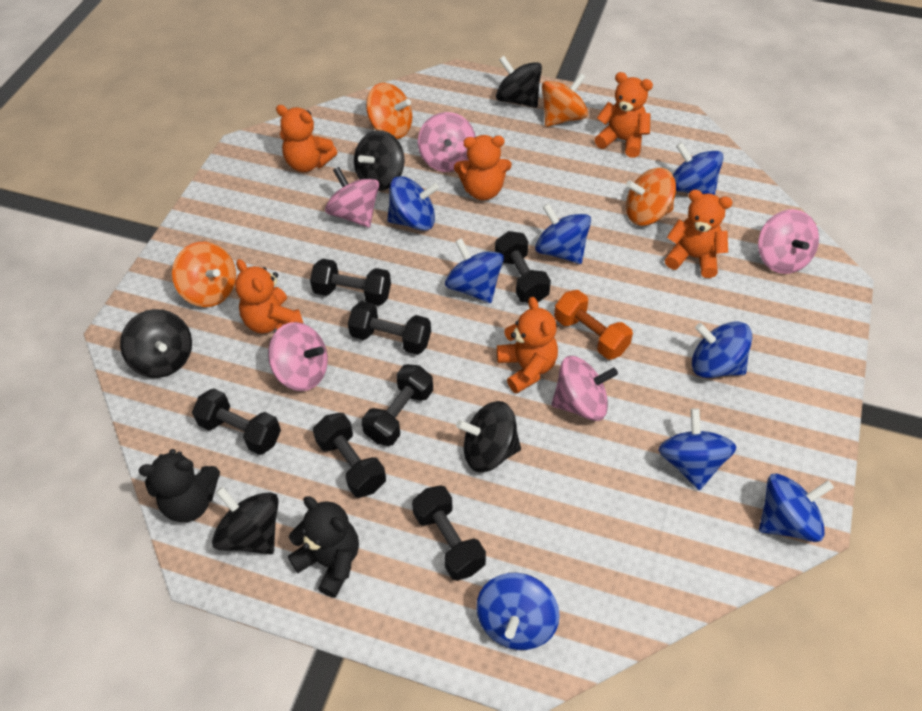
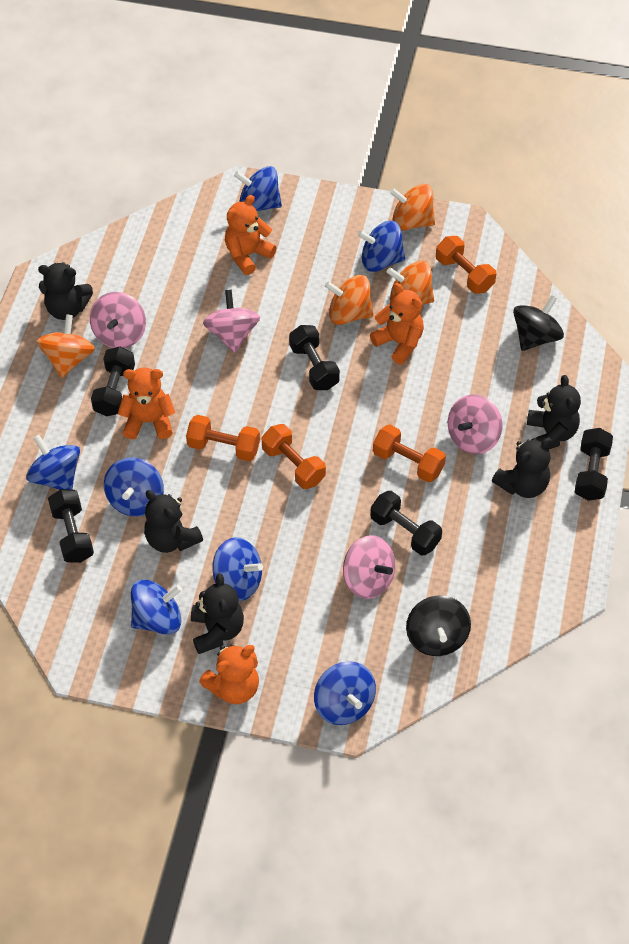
black dumbbell: 7 -> 5
black spinning top: 5 -> 2
black teddy bear: 2 -> 5
blue spinning top: 8 -> 7
orange dumbbell: 1 -> 4
orange teddy bear: 6 -> 4
pink spinning top: 5 -> 4

